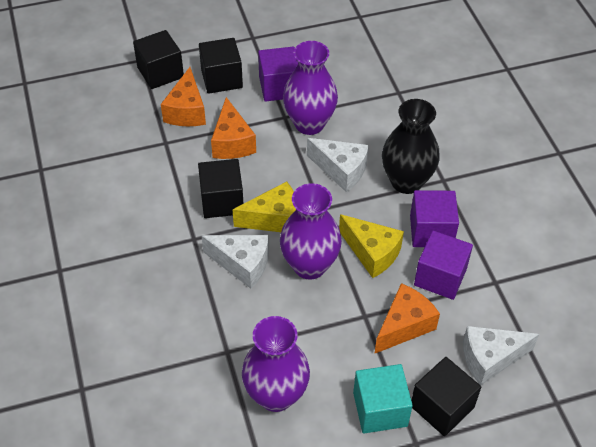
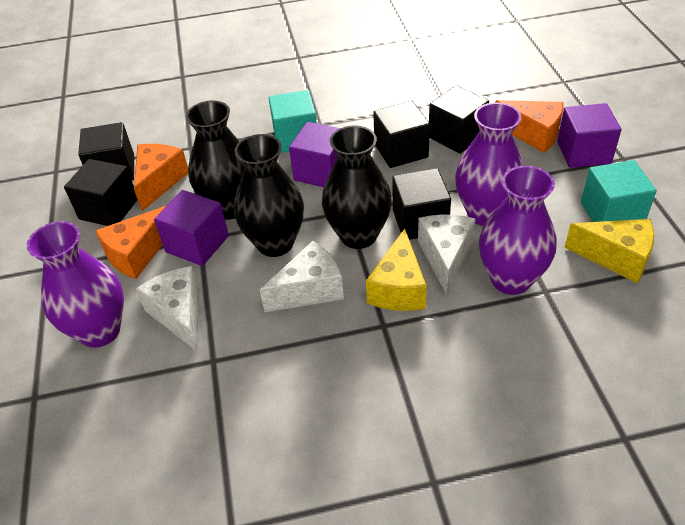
black cube: 4 -> 5
black vase: 1 -> 3
turquoise cube: 1 -> 2

